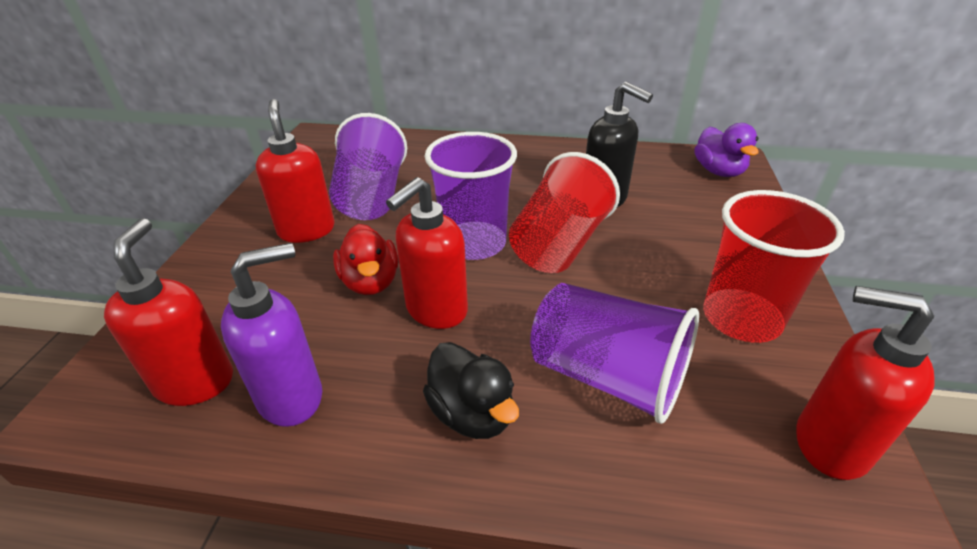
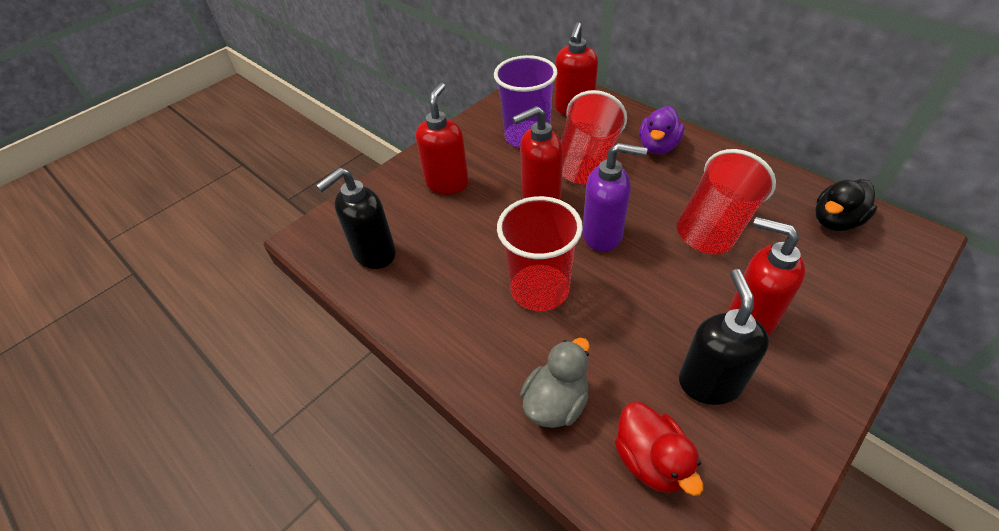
black soap dispenser: 1 -> 2
grey duck: 0 -> 1
purple cup: 3 -> 1
red cup: 2 -> 3

